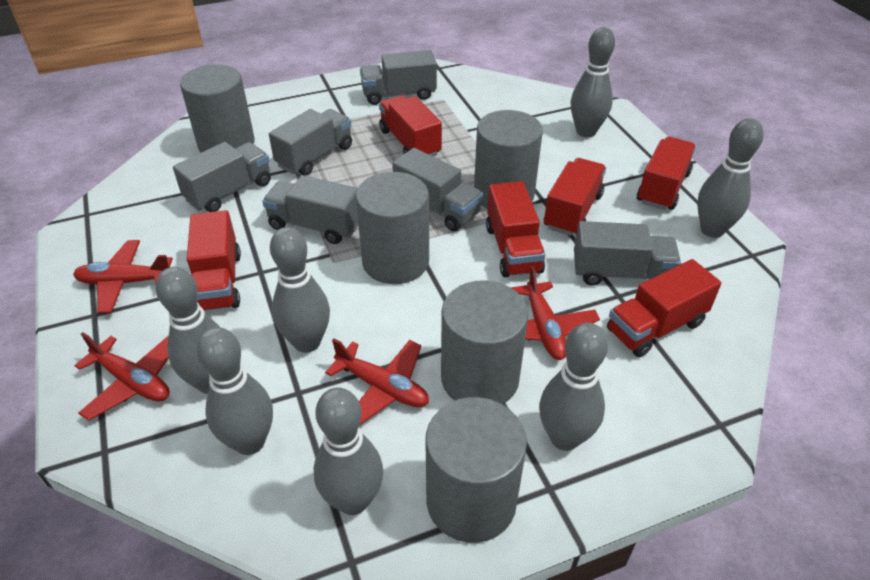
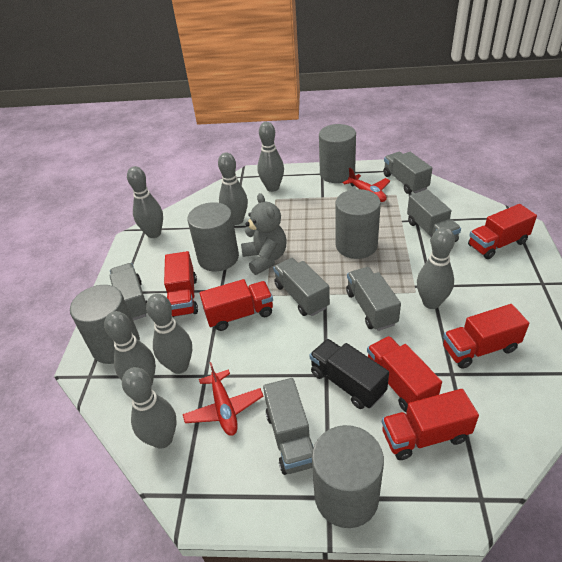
black truck: 0 -> 1
grey teddy bear: 0 -> 1
red plane: 4 -> 2

